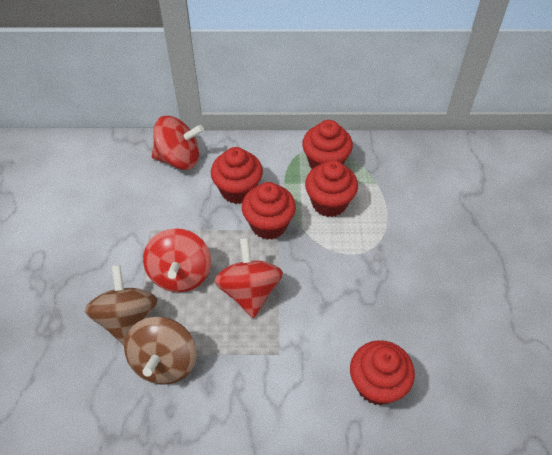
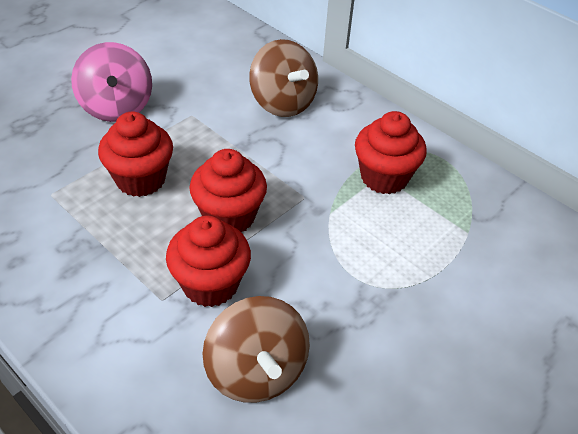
pink spinning top: 0 -> 1
red cupcake: 5 -> 4
red spinning top: 3 -> 0

